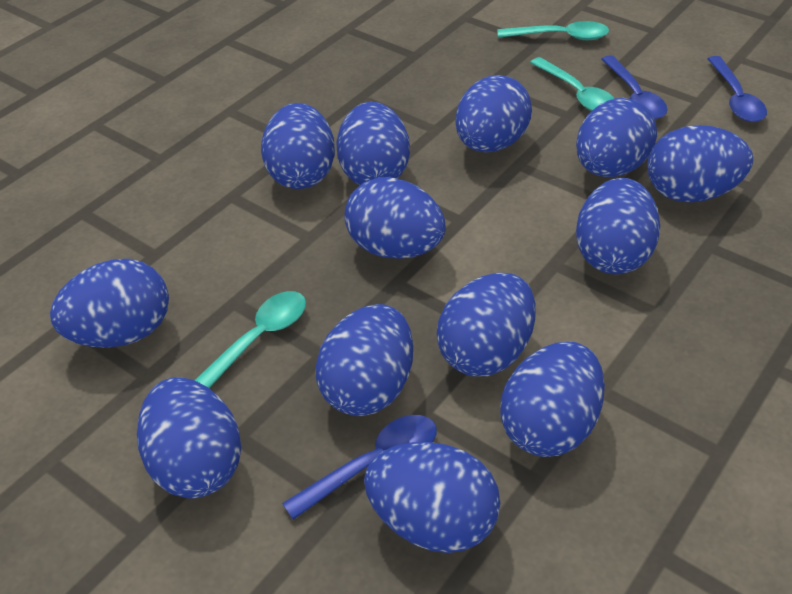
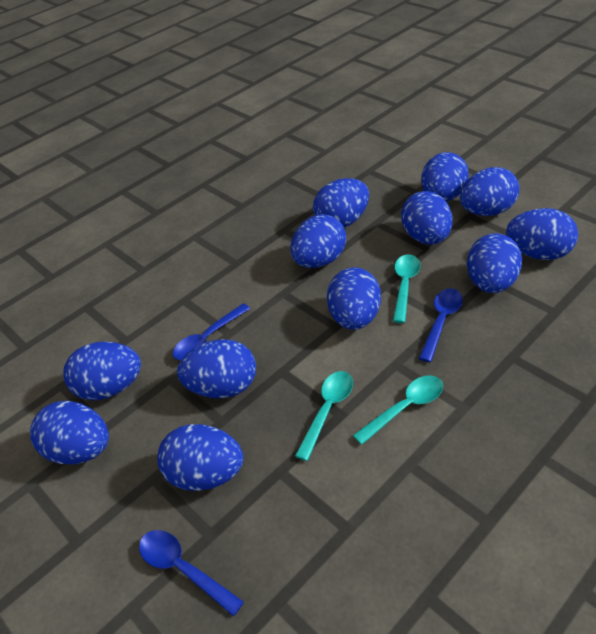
blue egg: 13 -> 12

